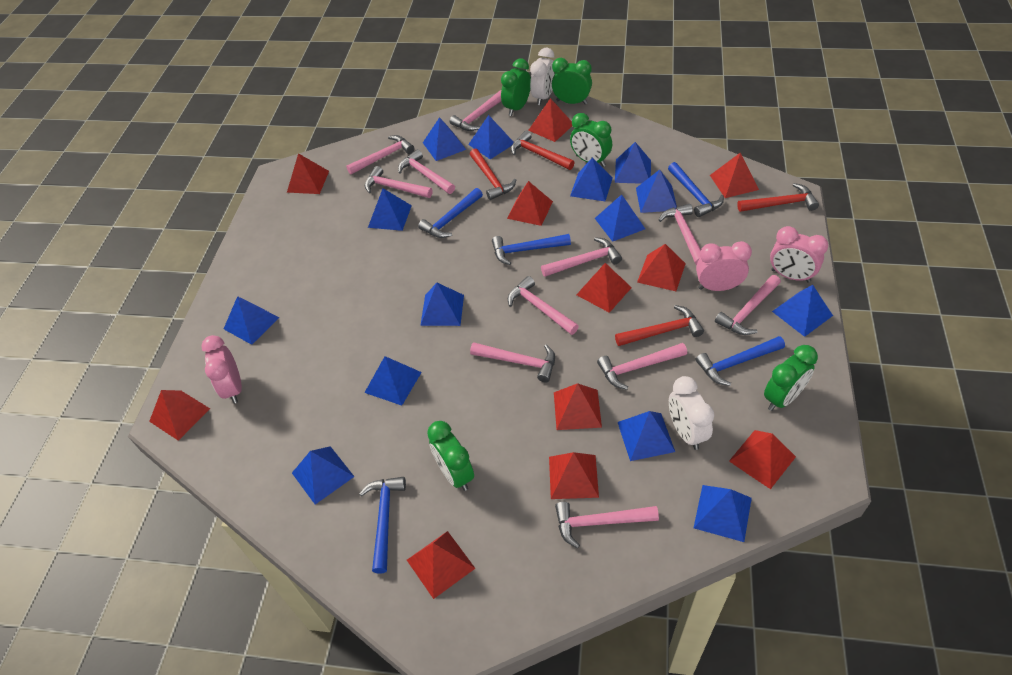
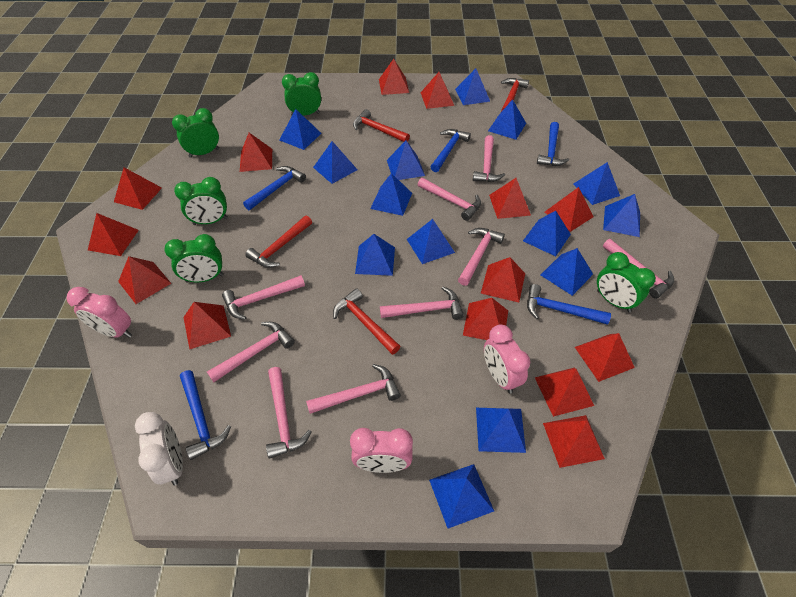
pink hammer: 11 -> 9
red pyramid: 11 -> 14
white clock: 2 -> 1

